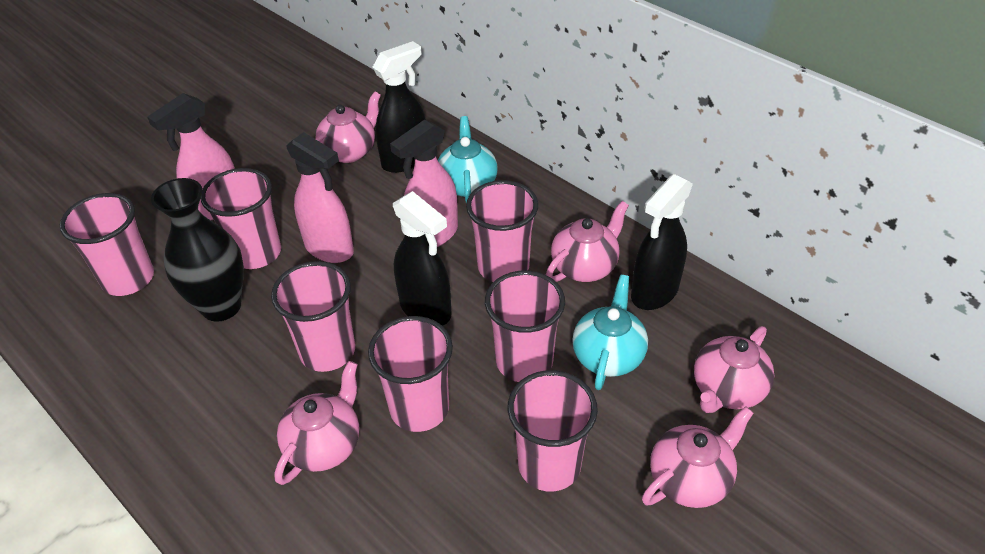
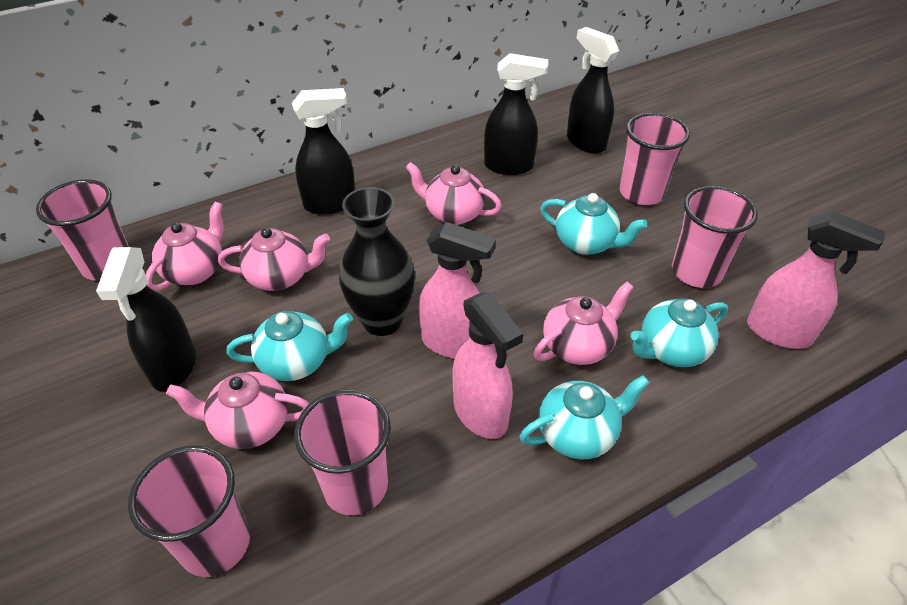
black spray bottle: 3 -> 4
pink cup: 7 -> 5
turquoise teapot: 2 -> 4

